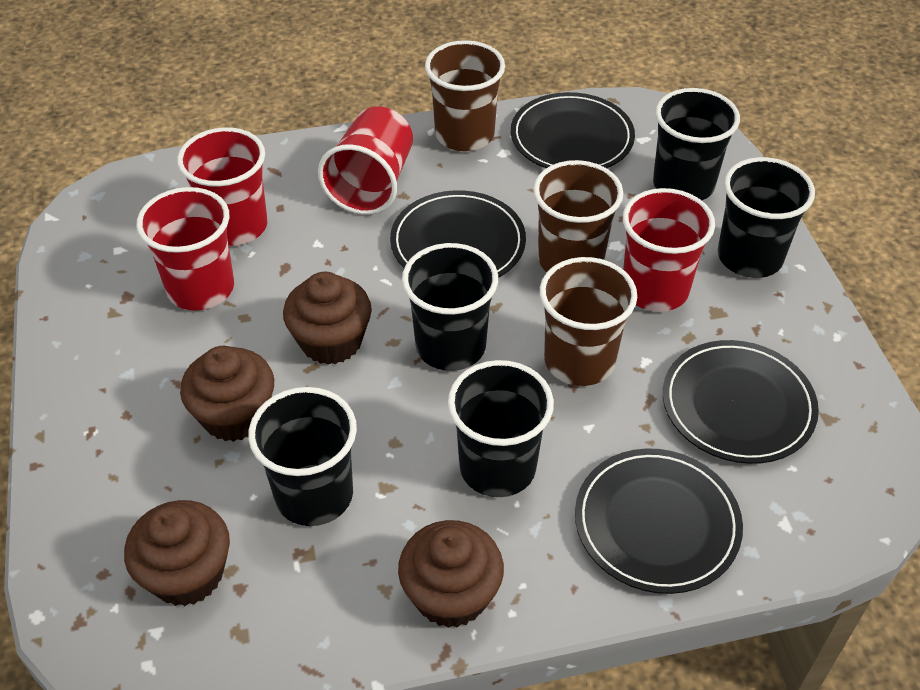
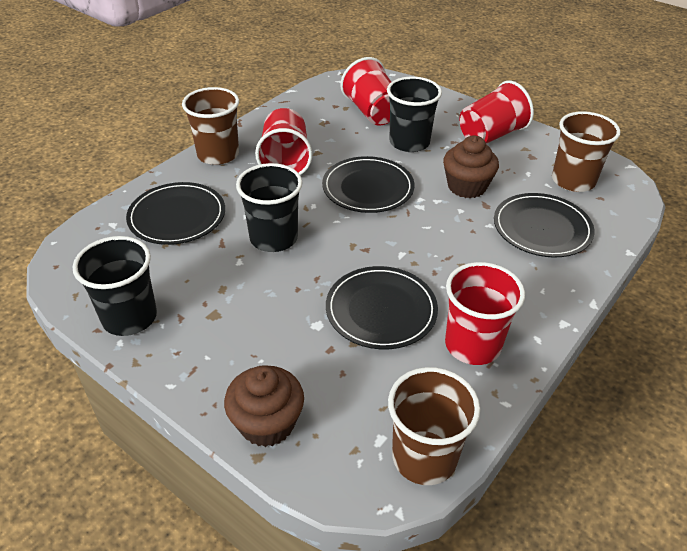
black cup: 5 -> 3
brown cupcake: 4 -> 2

